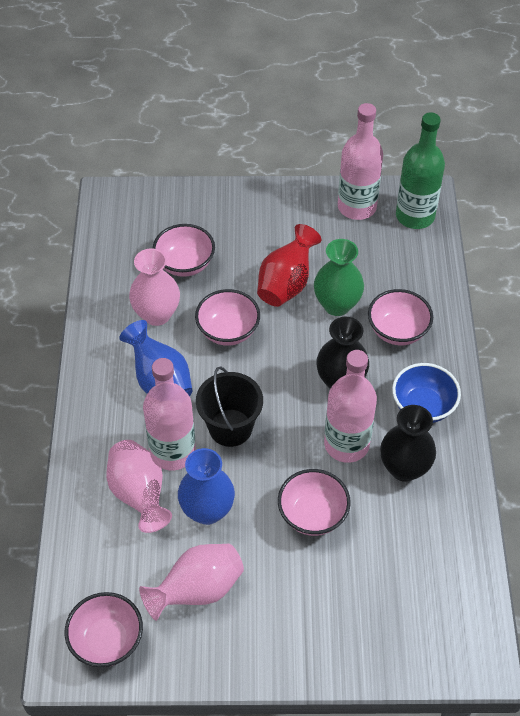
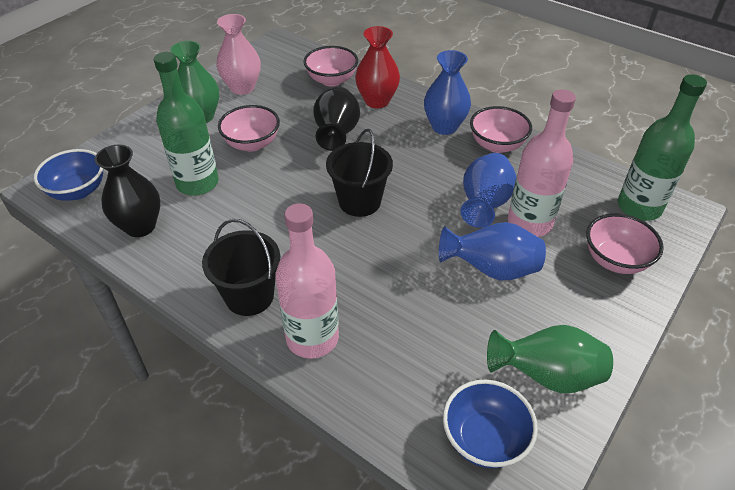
black bucket: 1 -> 2
blue bowl: 1 -> 2
blue vase: 2 -> 3
green bottle: 1 -> 2
green vase: 1 -> 2
pink bottle: 3 -> 2
pink bowl: 5 -> 4
pink vase: 3 -> 1

